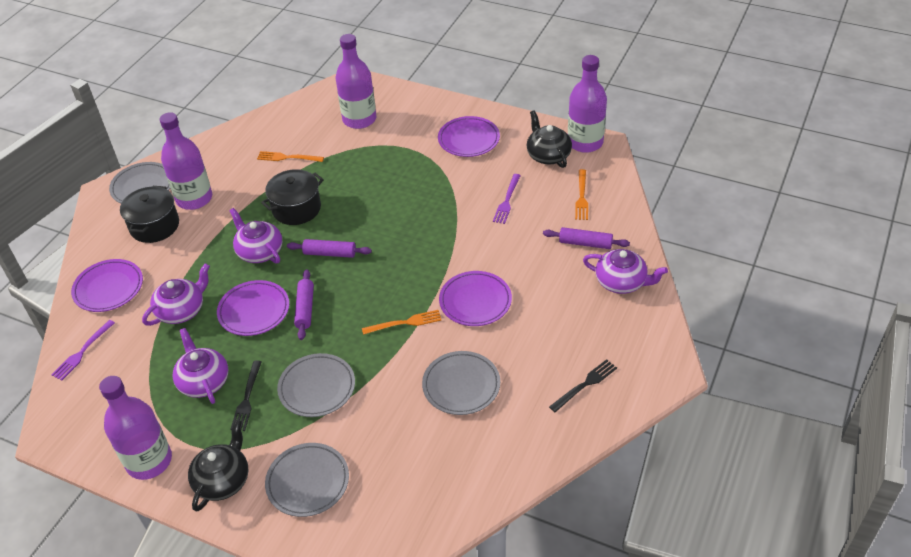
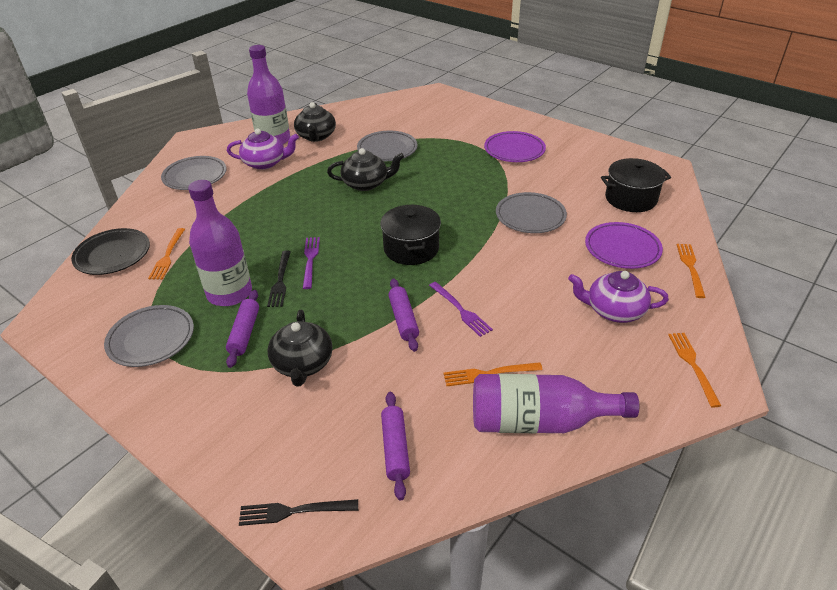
black plate: 0 -> 1
black teapot: 2 -> 3
orange fork: 3 -> 4
purple bottle: 4 -> 3
purple plate: 4 -> 2
purple teapot: 4 -> 2

